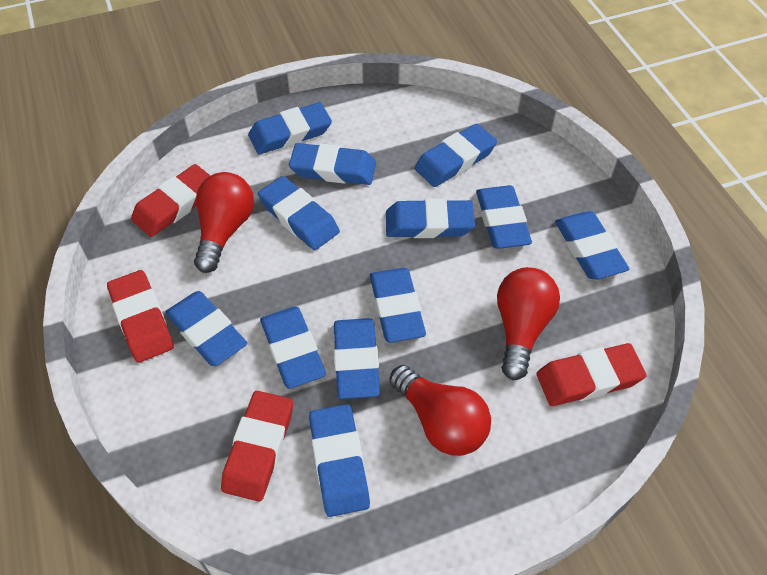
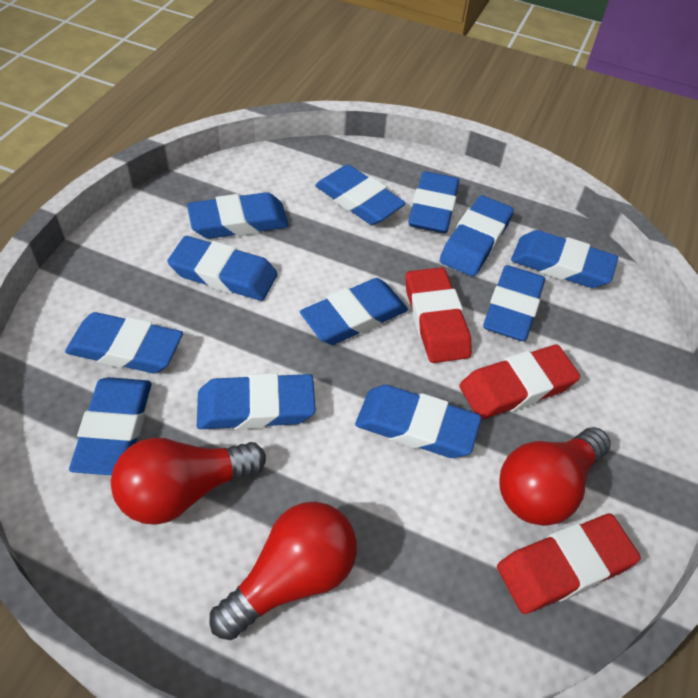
red eraser: 4 -> 3

